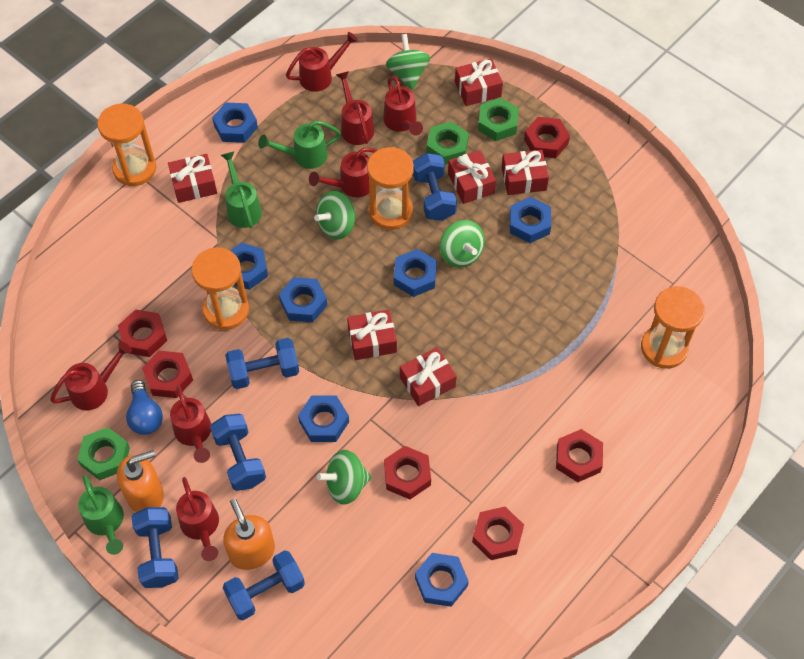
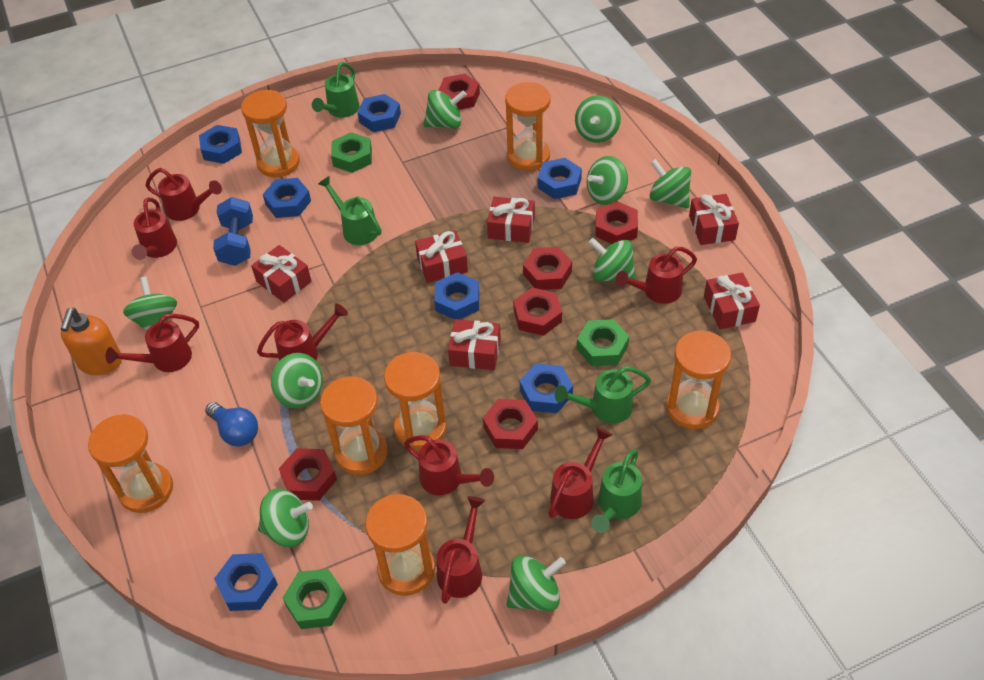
blue dumbbell: 5 -> 1
green spinning top: 4 -> 9
green watering can: 3 -> 4
orange hourglass: 4 -> 7
orange soap dispenser: 2 -> 1
red watering can: 7 -> 8

